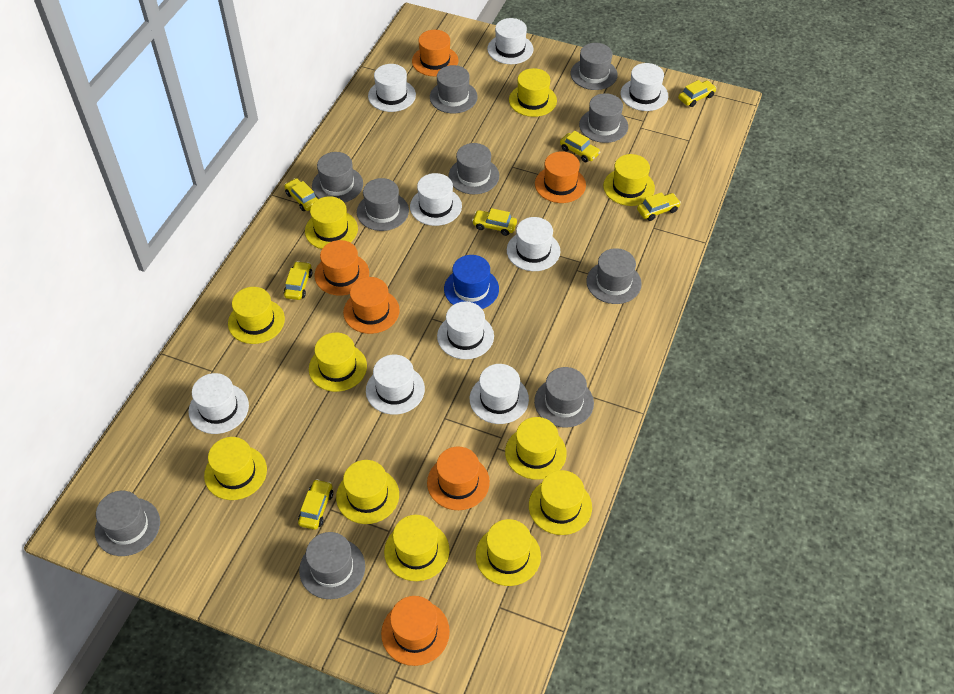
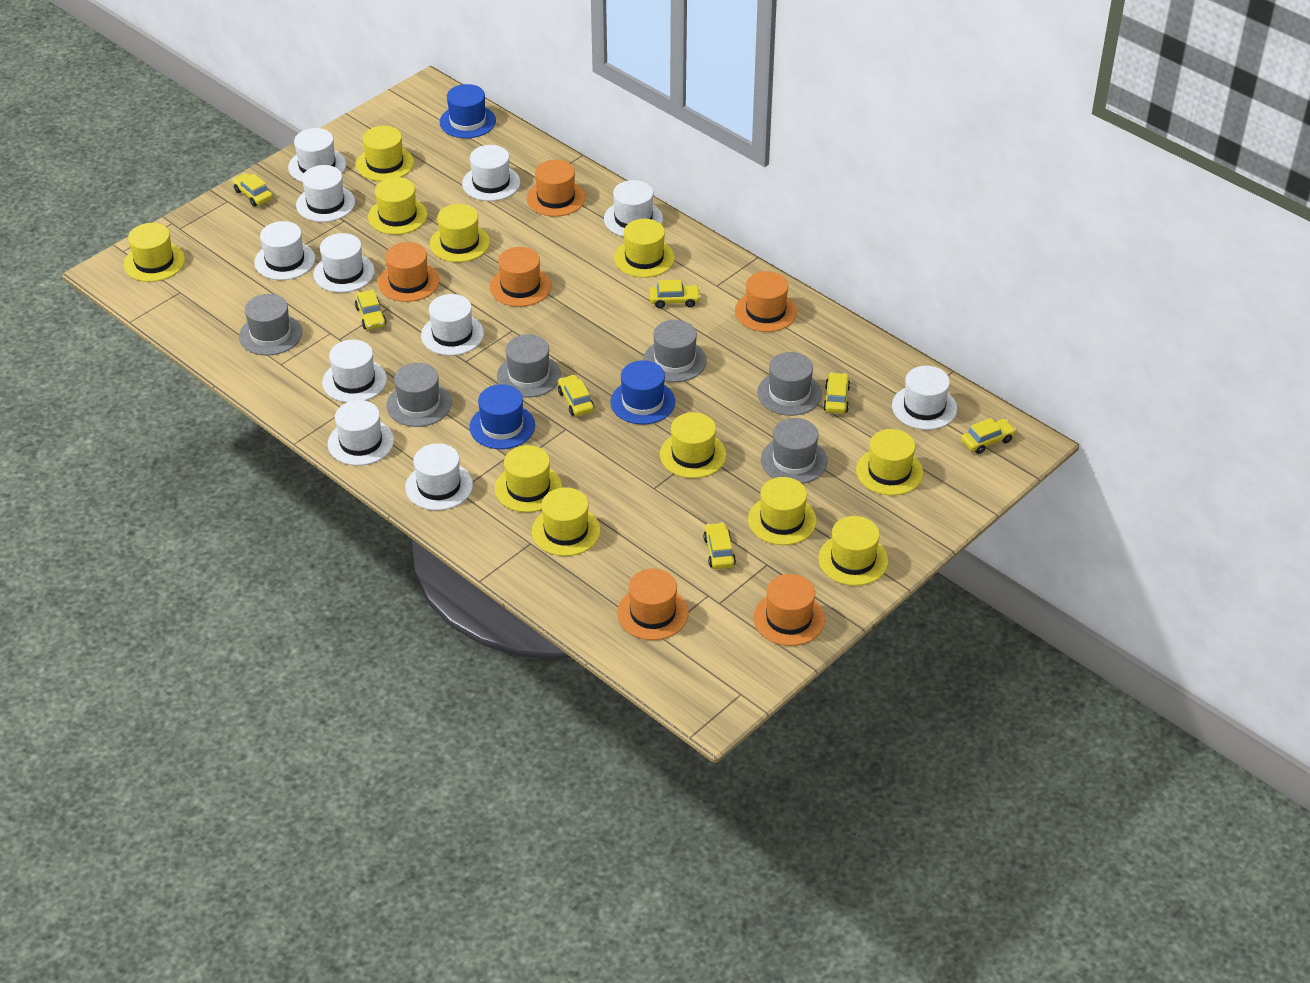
blue hat: 1 -> 3
grey hat: 10 -> 6
white hat: 9 -> 11

